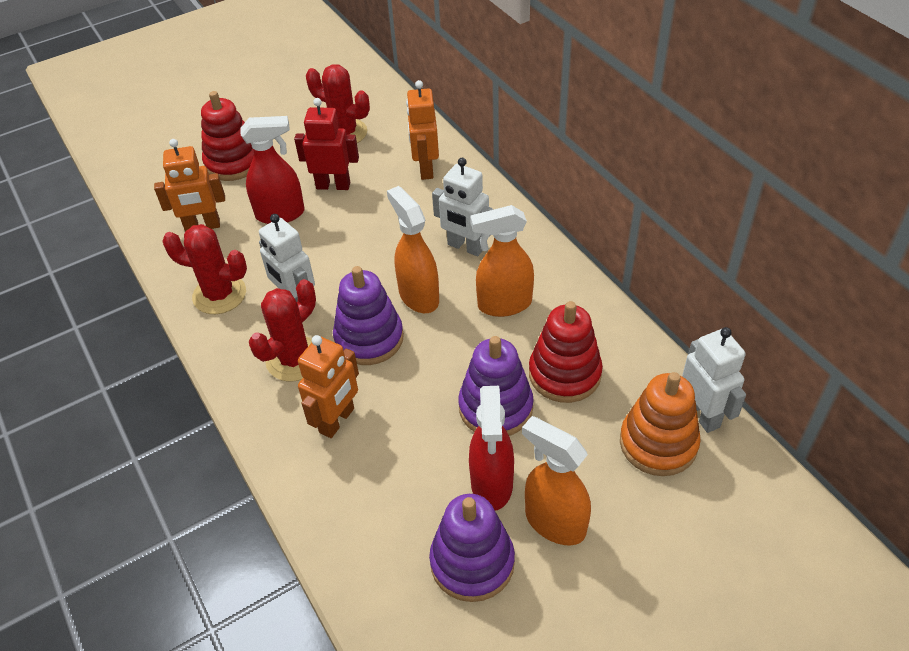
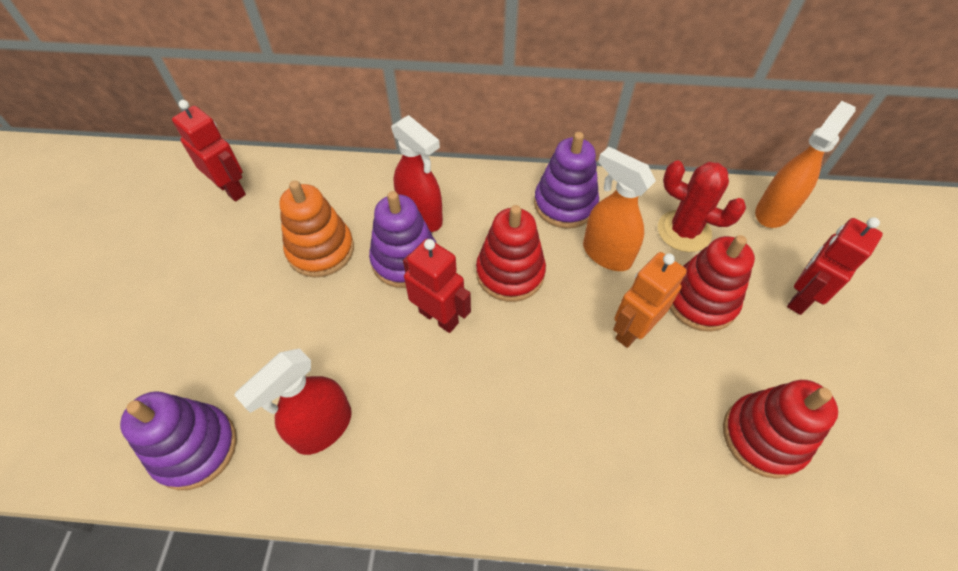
orange robot: 3 -> 1
orange spray bottle: 3 -> 2
red cactus: 3 -> 1
red robot: 1 -> 3
red stacking toy: 2 -> 3
white robot: 3 -> 0

